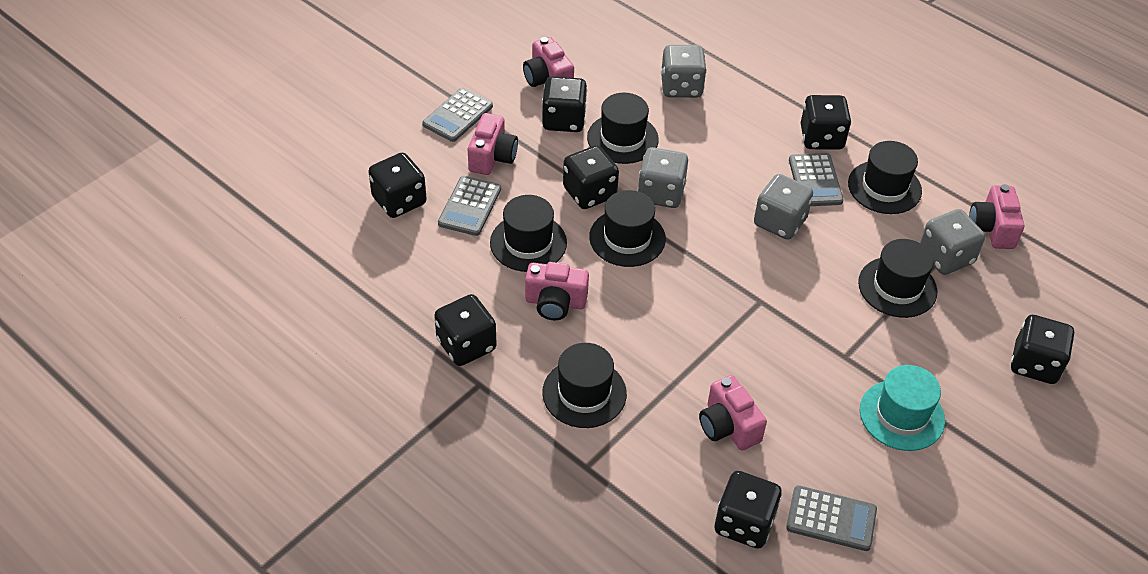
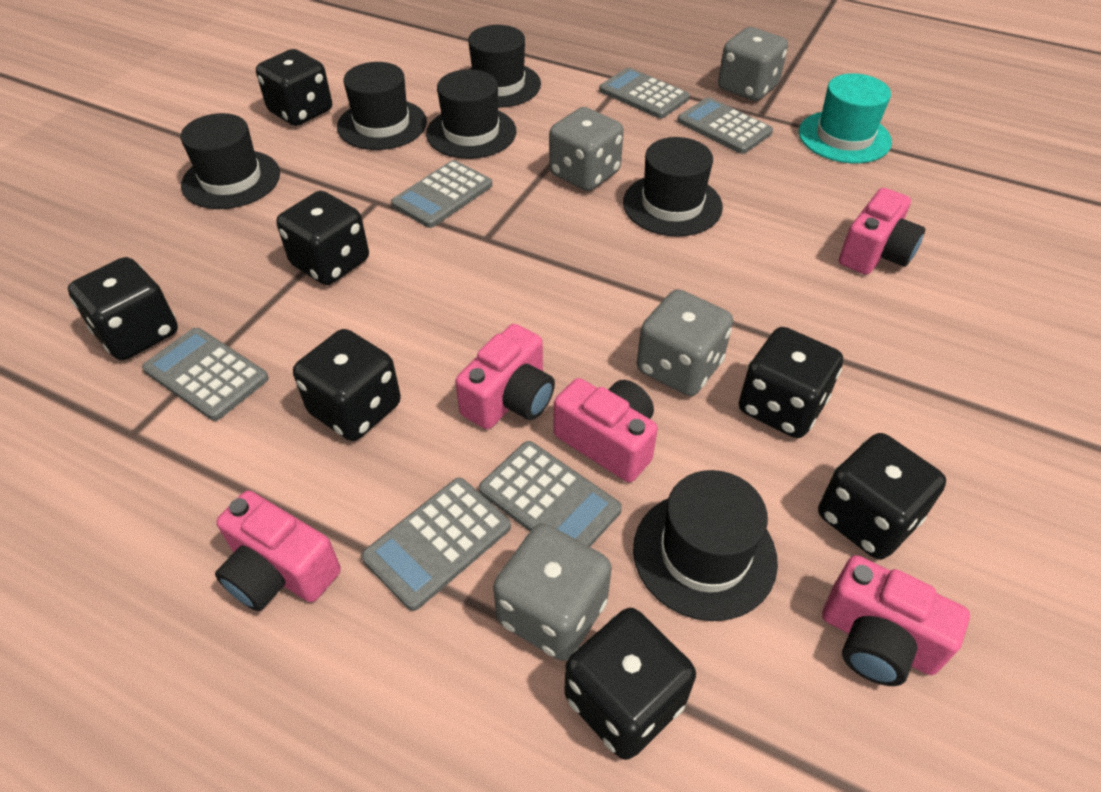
grey calculator: 4 -> 6

